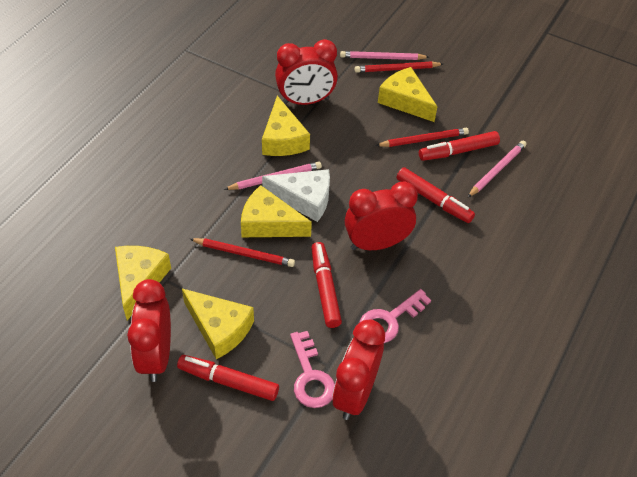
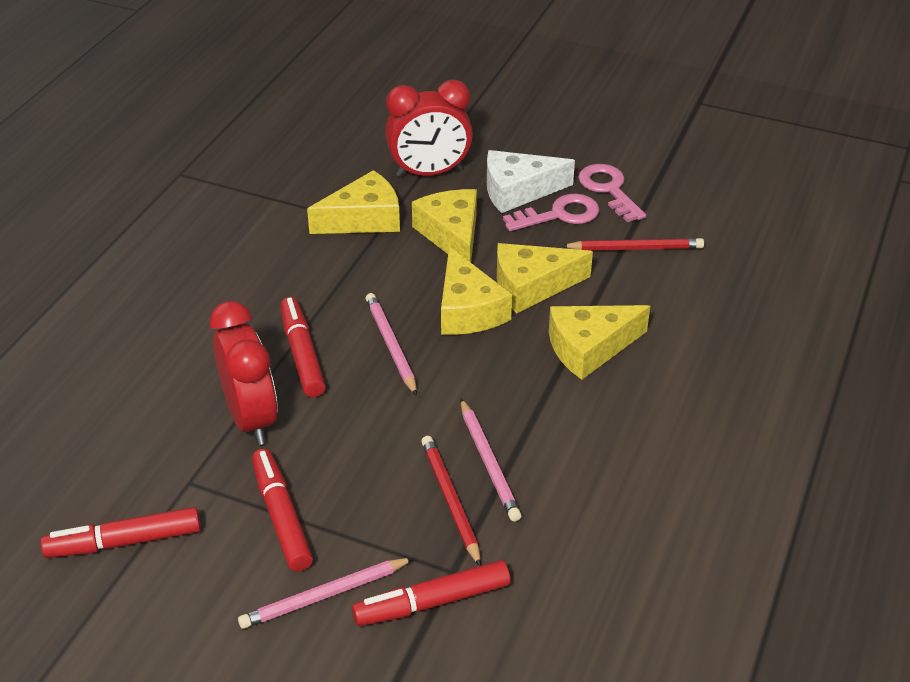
red clock: 4 -> 2
red pencil: 3 -> 2

